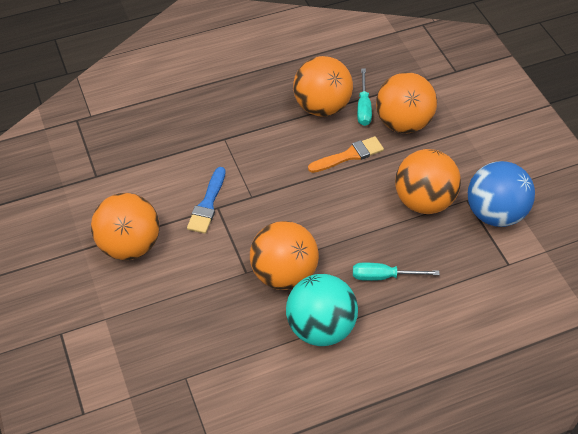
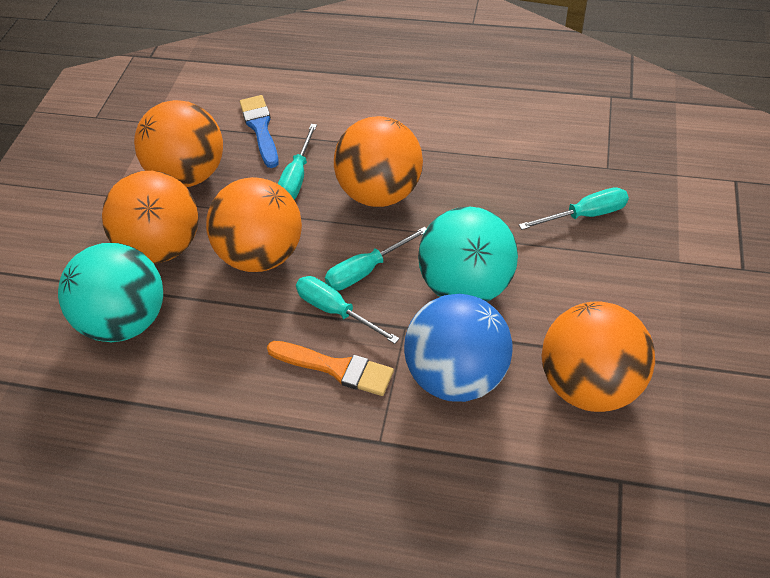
turquoise ball: 1 -> 2
turquoise screwdriver: 2 -> 4

